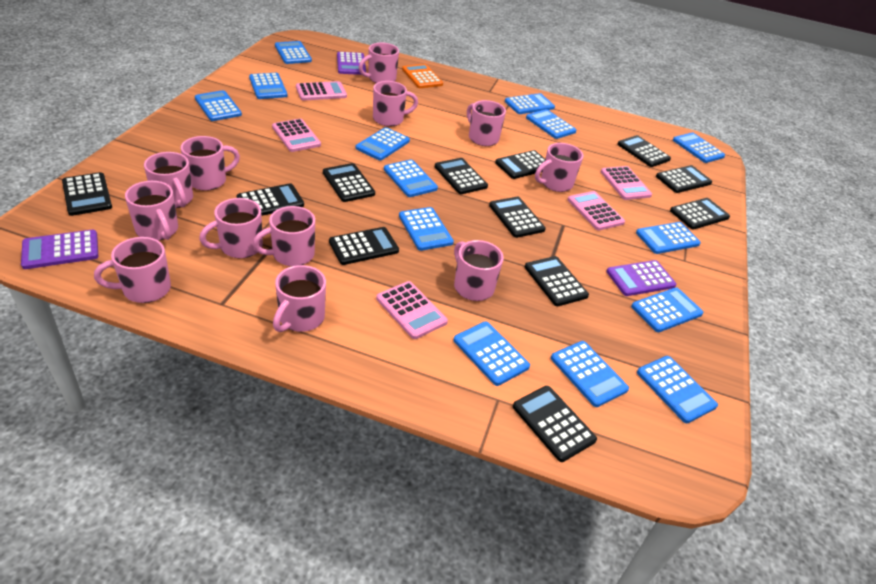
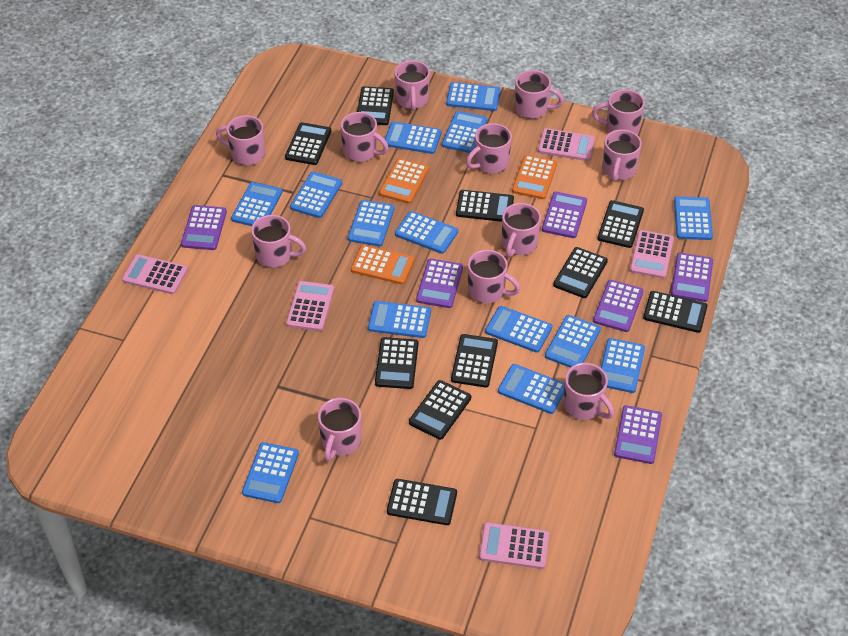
black calculator: 12 -> 10
orange calculator: 1 -> 3
purple calculator: 3 -> 6

